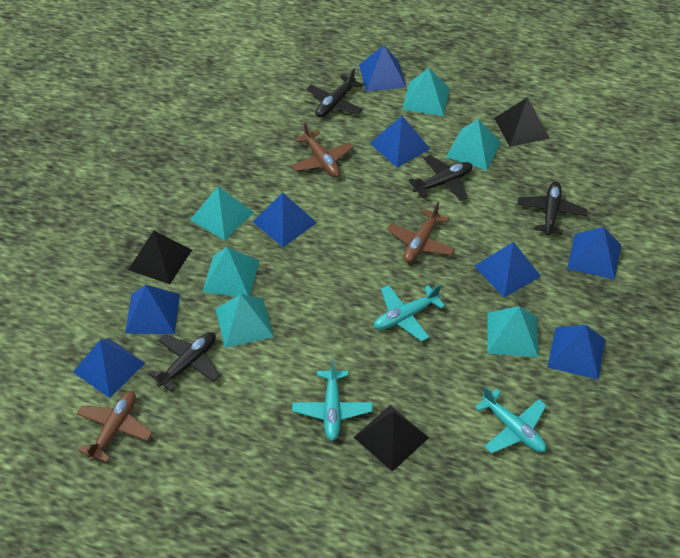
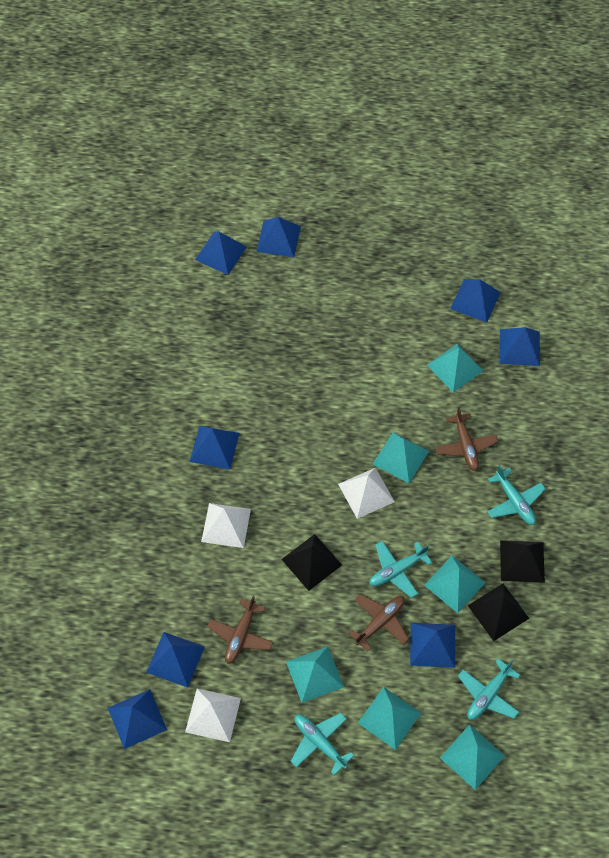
black plane: 4 -> 0
turquoise plane: 3 -> 4
white pyramid: 0 -> 3

